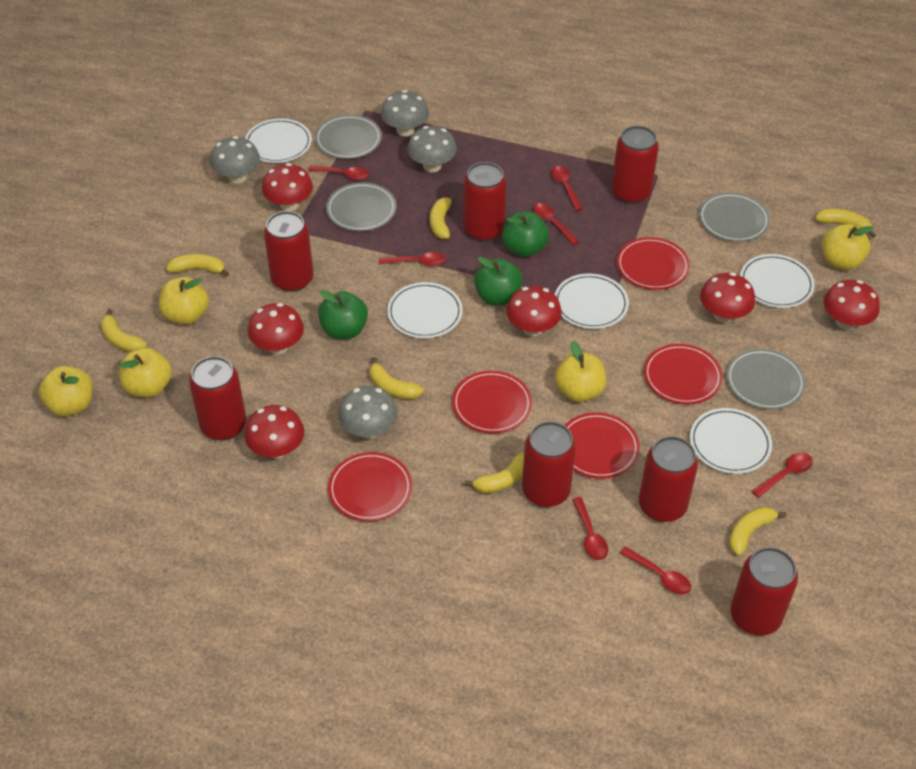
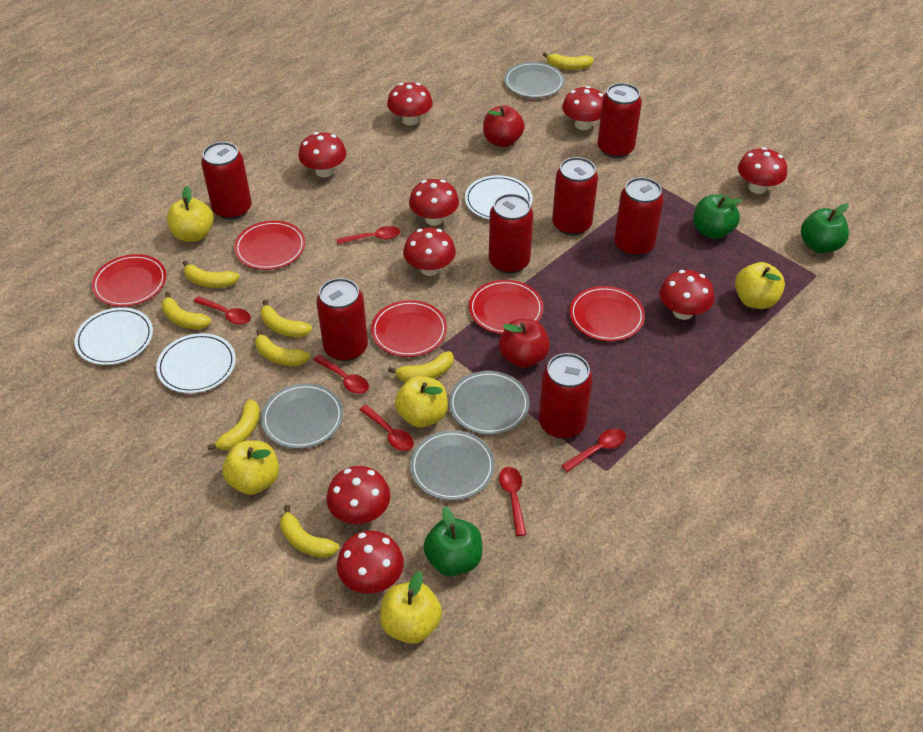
grey mushroom: 4 -> 0
red apple: 0 -> 2
red mushroom: 6 -> 9
red spoon: 7 -> 6
white plate: 5 -> 3
yellow banana: 7 -> 8

